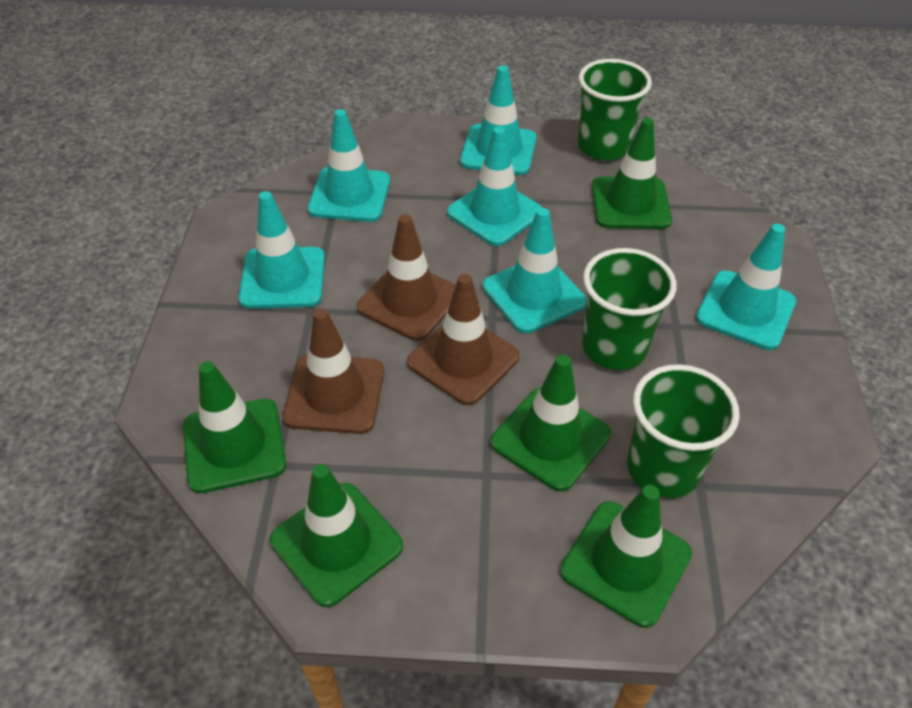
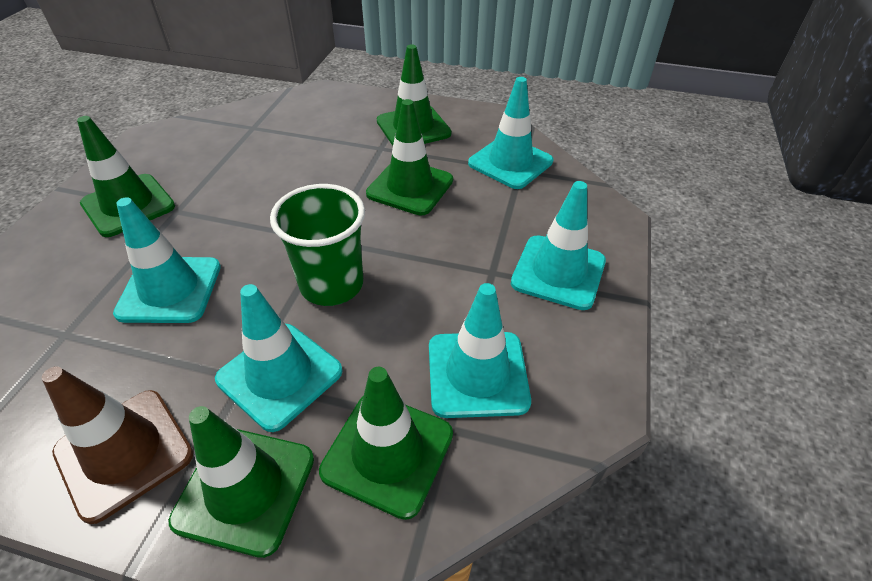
brown traffic cone: 3 -> 1
green cup: 3 -> 1
turquoise traffic cone: 6 -> 5

